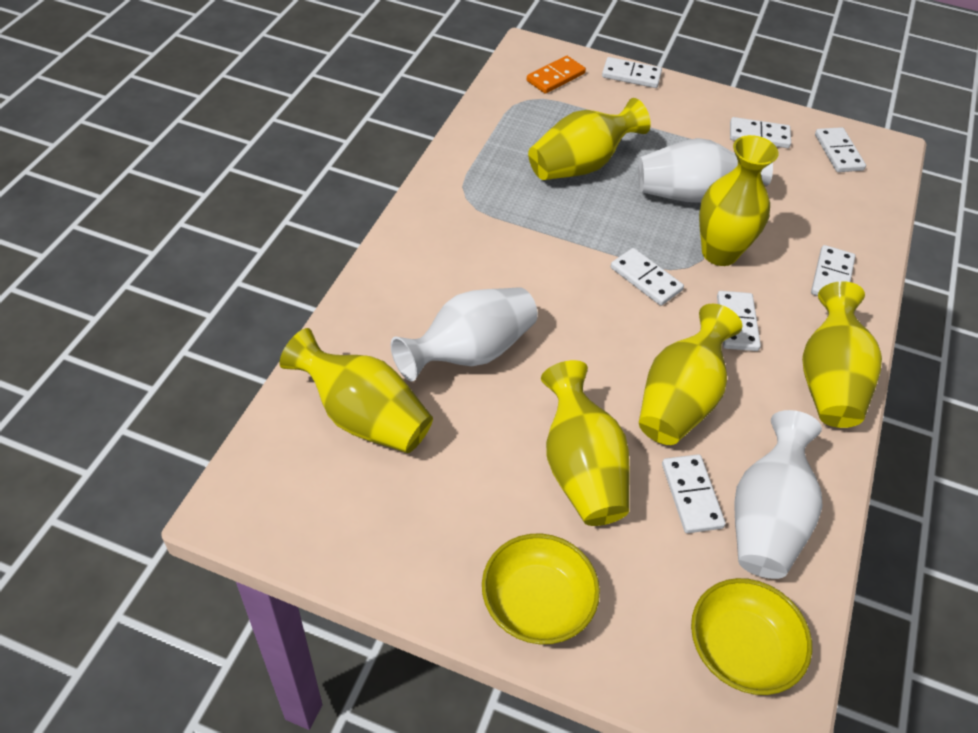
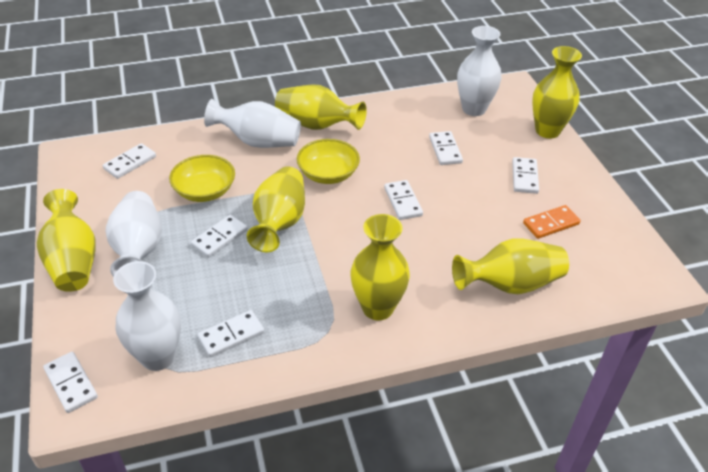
white vase: 3 -> 4

